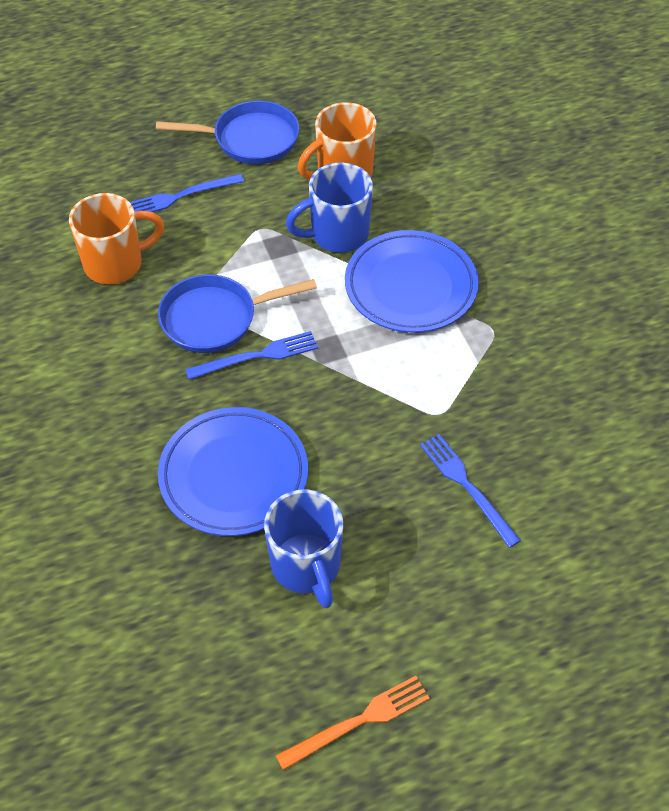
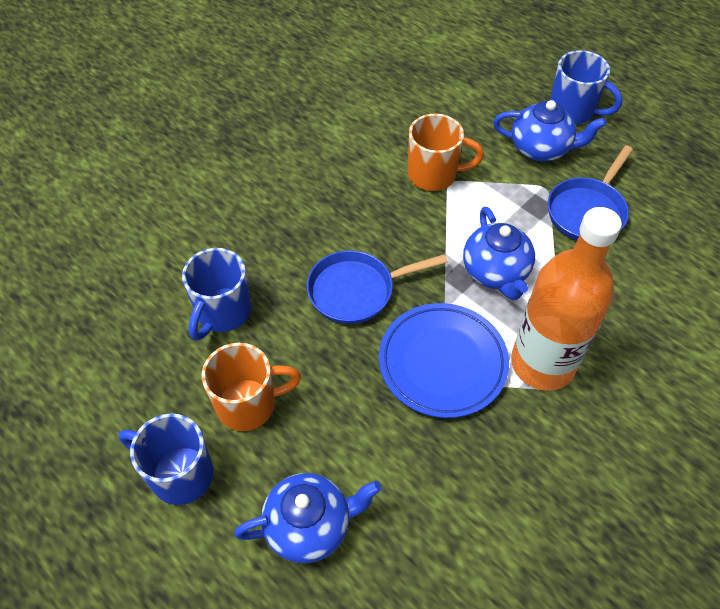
blue fork: 3 -> 0
blue mug: 2 -> 3
blue plate: 2 -> 1
blue teapot: 0 -> 3
orange bottle: 0 -> 1
orange fork: 1 -> 0

